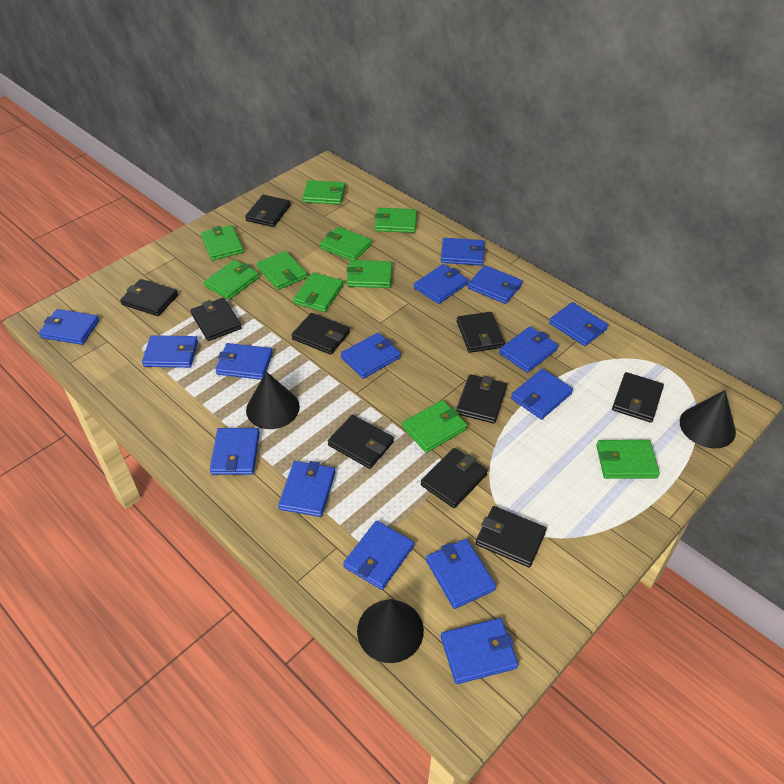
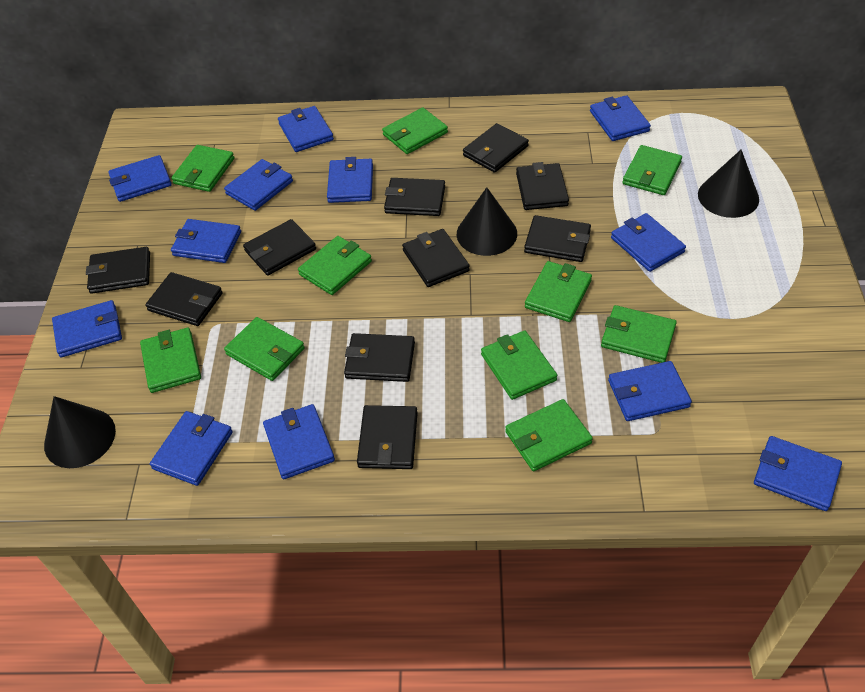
blue wallet: 15 -> 12

